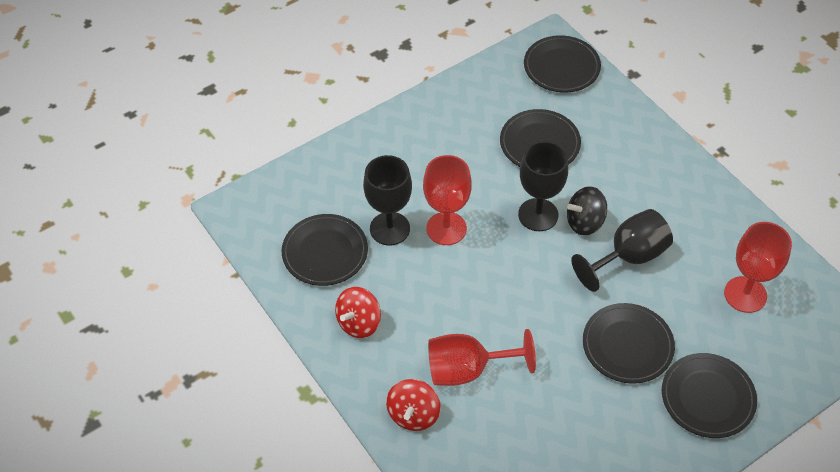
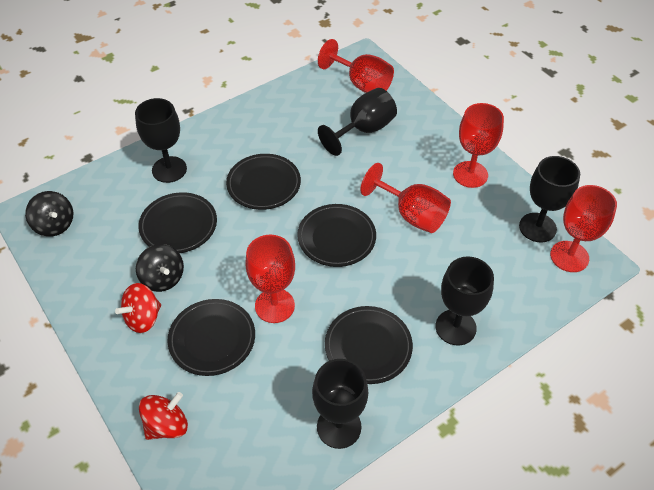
black goblet: 3 -> 5
black spinning top: 1 -> 2
red goblet: 3 -> 5

